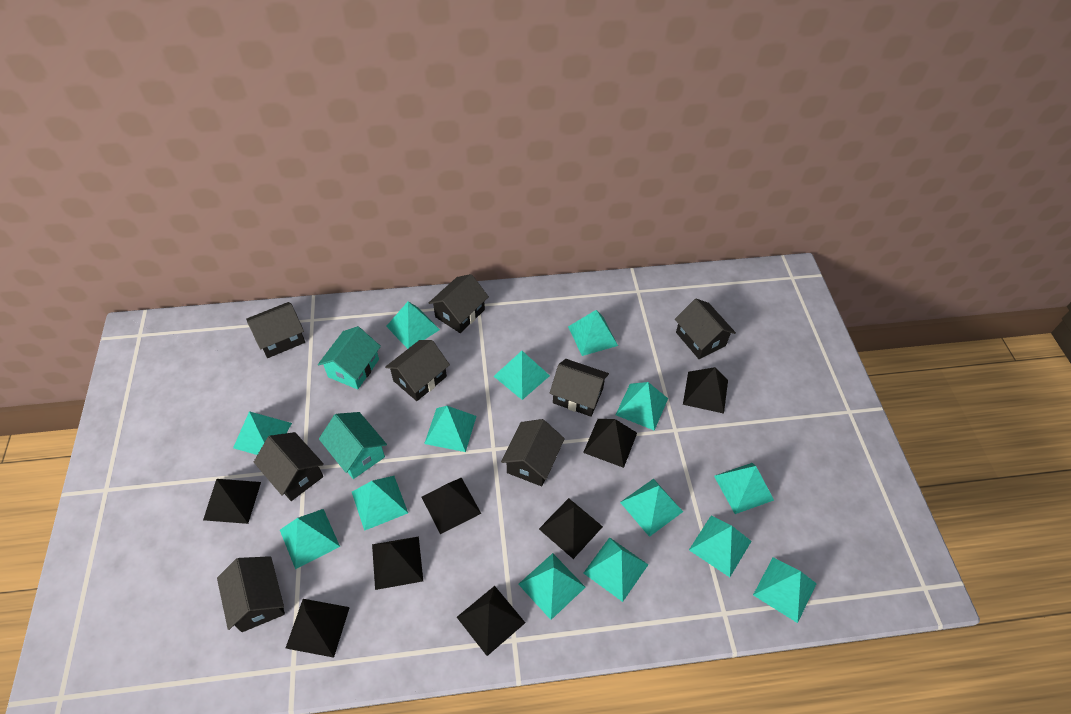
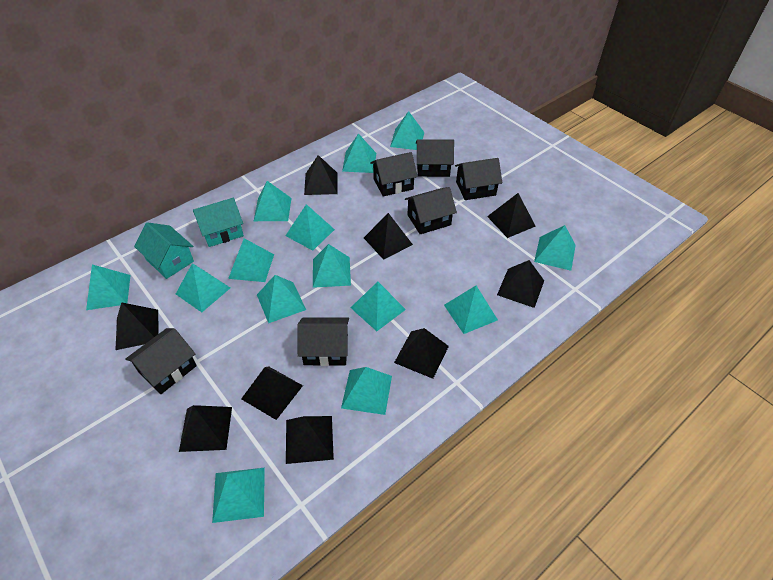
black house: 8 -> 6
black pyramid: 8 -> 9

